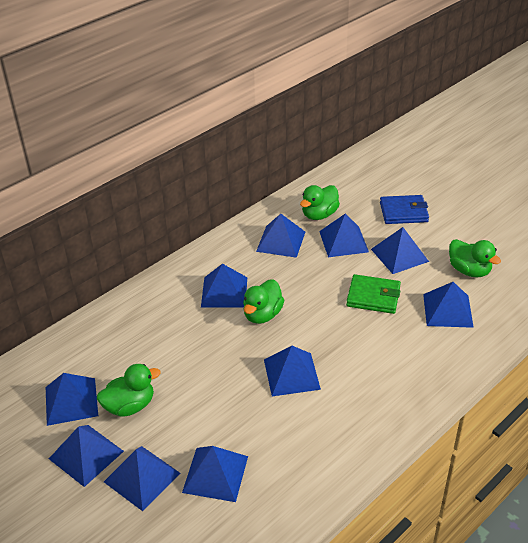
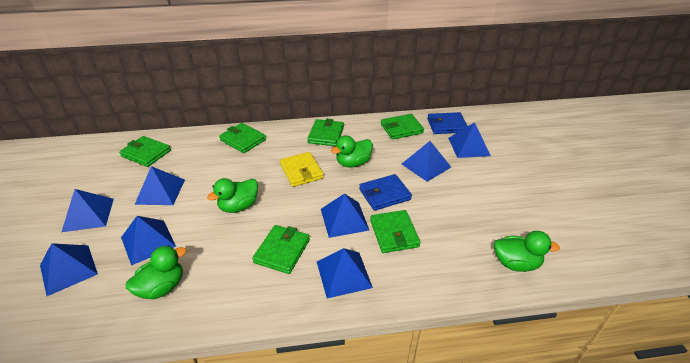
blue pyramid: 10 -> 8
blue wallet: 1 -> 2
green wallet: 1 -> 6
yellow wallet: 0 -> 1

